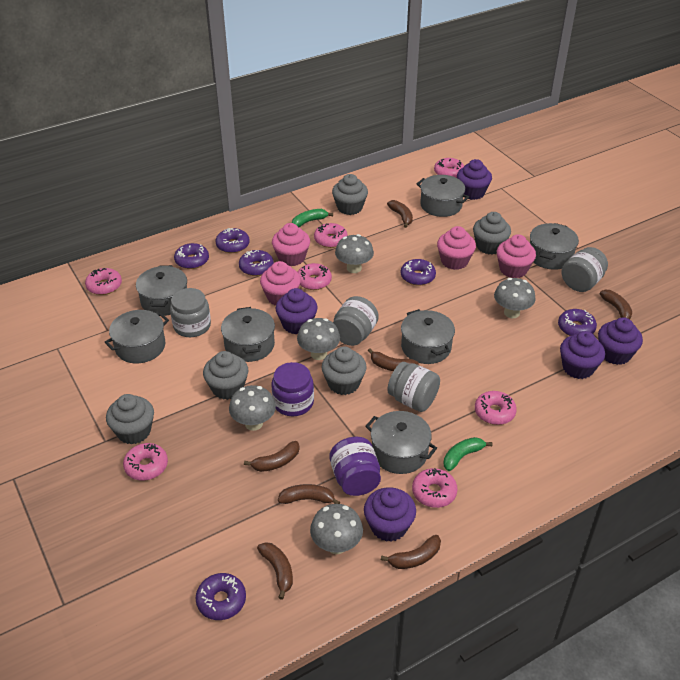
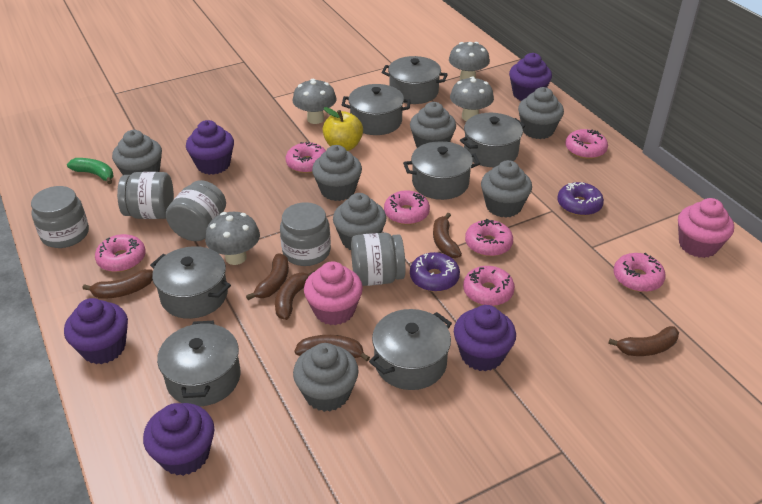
brown banana: 7 -> 6
green banana: 2 -> 1
grey cupcake: 5 -> 7
grey jar: 4 -> 5
grey mushroom: 5 -> 4
pink cupcake: 4 -> 2
purple donut: 6 -> 2
purple jar: 2 -> 0
yellow apple: 0 -> 1

